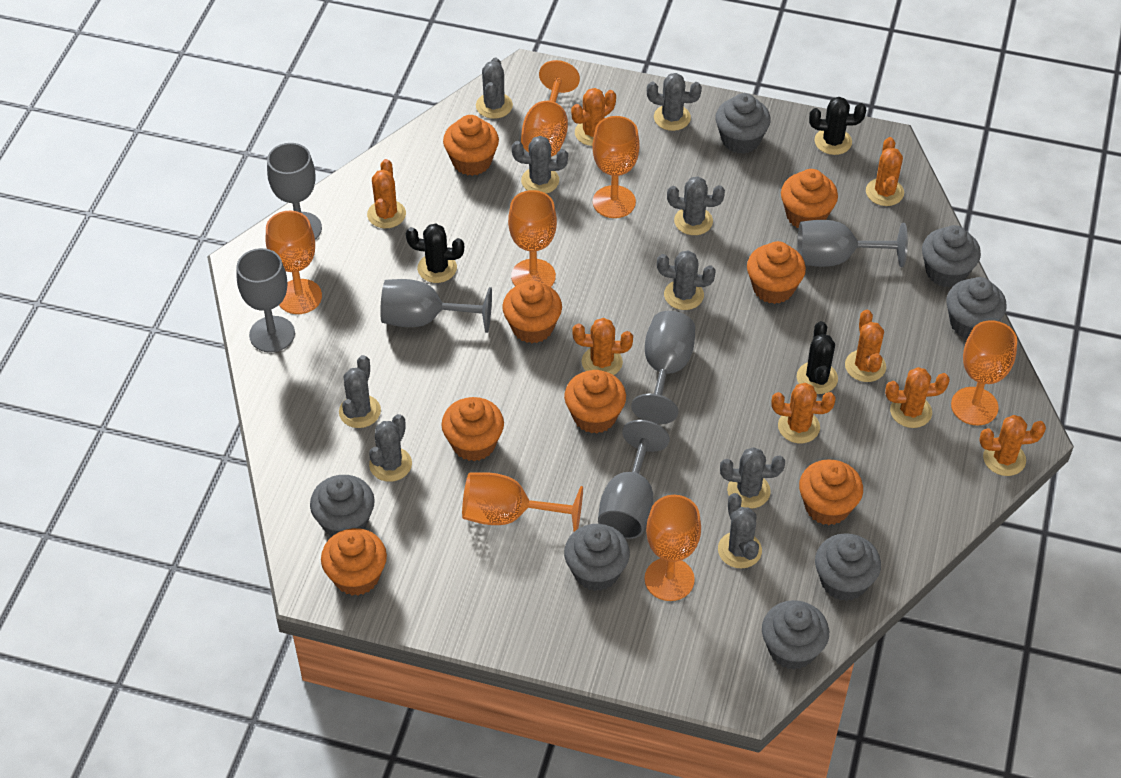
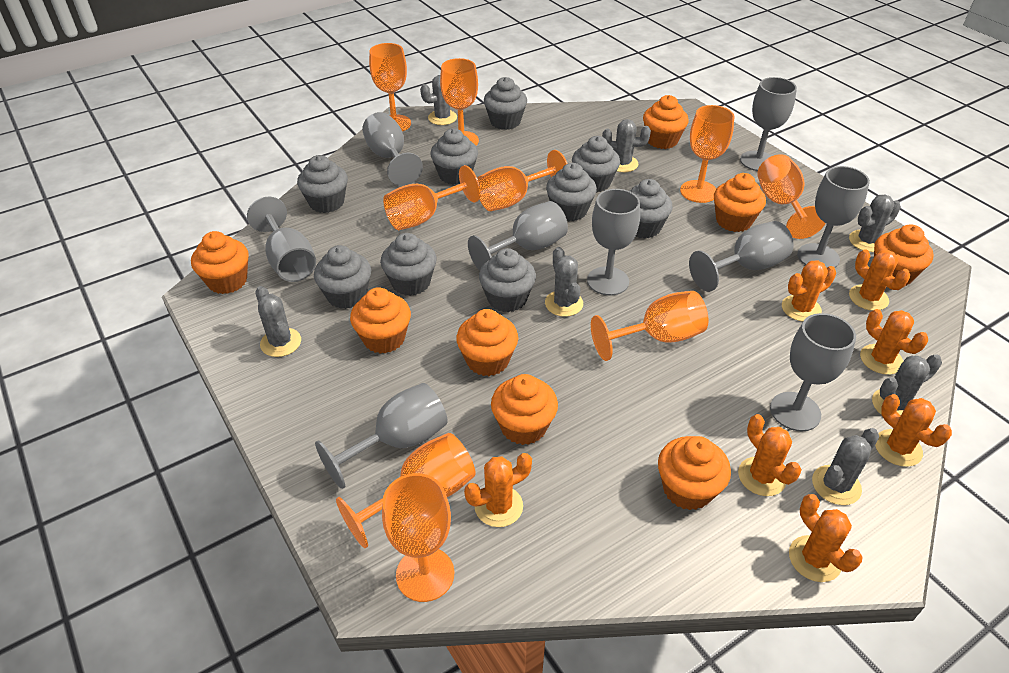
black cactus: 3 -> 0
grey cactus: 9 -> 7
grey cupcake: 7 -> 9
grey goblet: 6 -> 9
orange cactus: 8 -> 7
orange goblet: 7 -> 9

